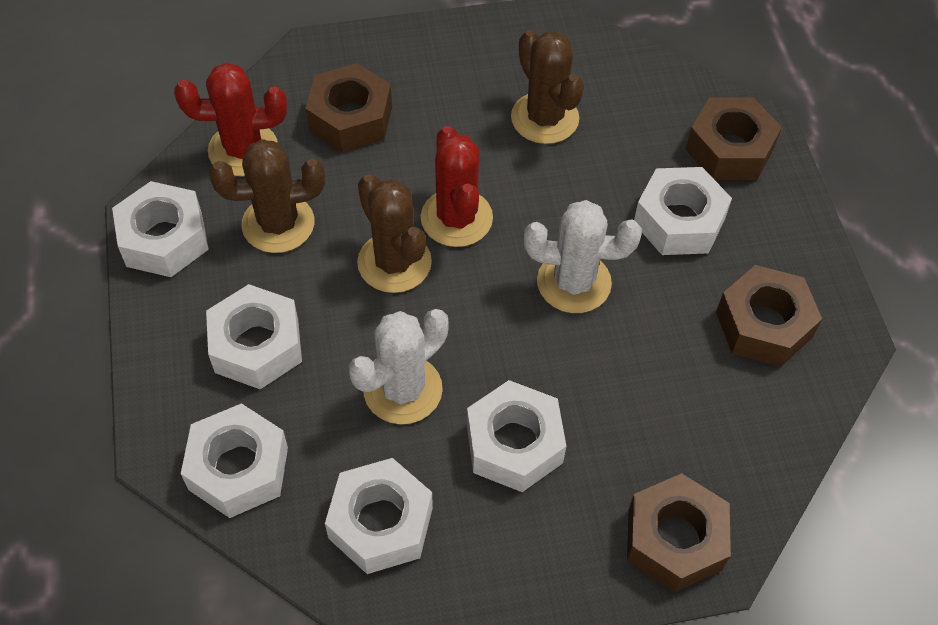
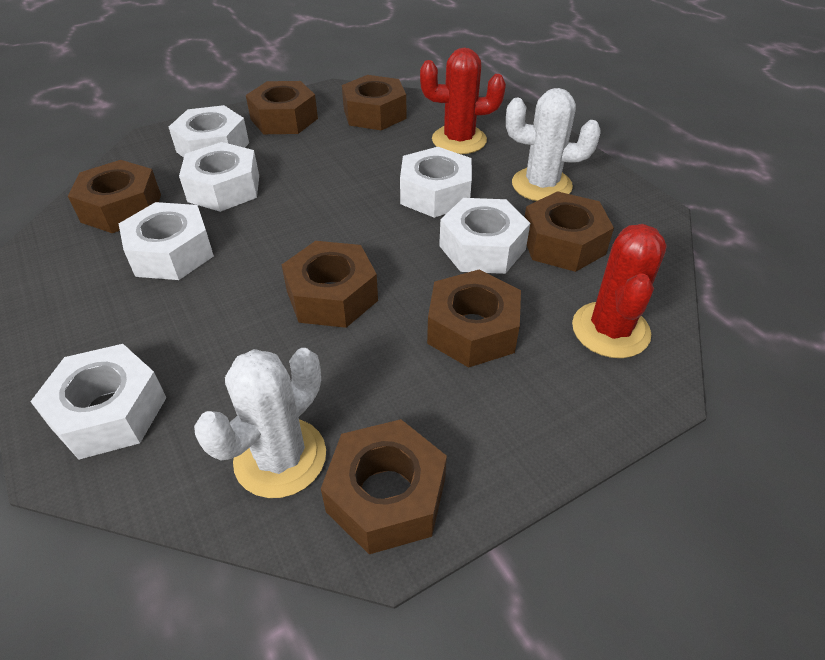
brown cactus: 3 -> 0
brown nut: 4 -> 7

